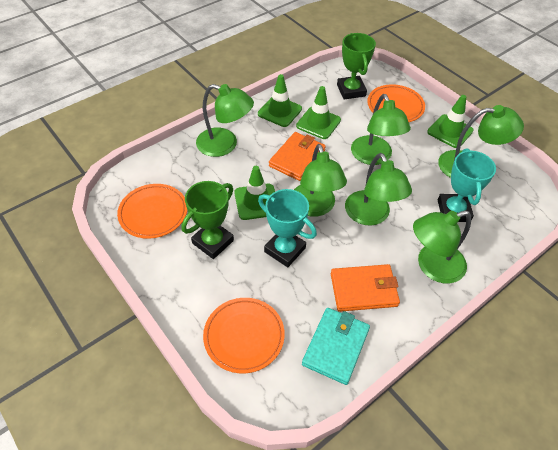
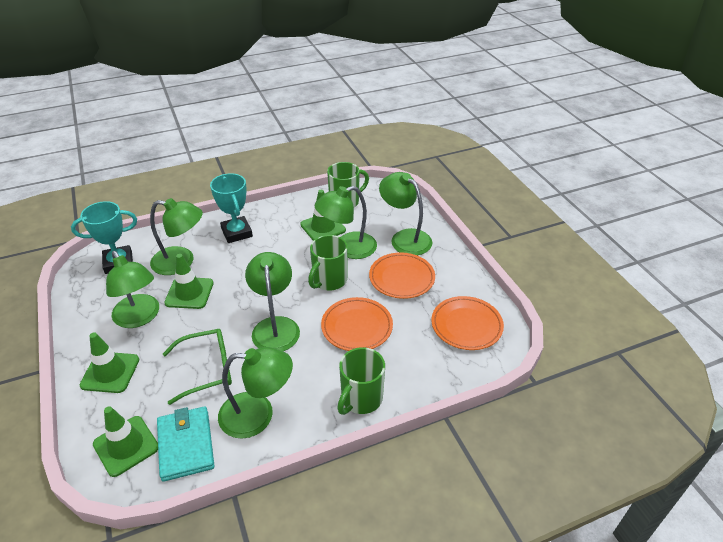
green glasses: 0 -> 1
green mug: 0 -> 3
green trophy: 2 -> 0
orange wallet: 2 -> 0

